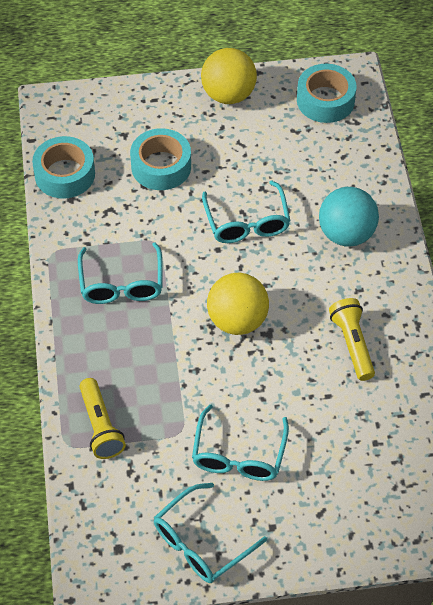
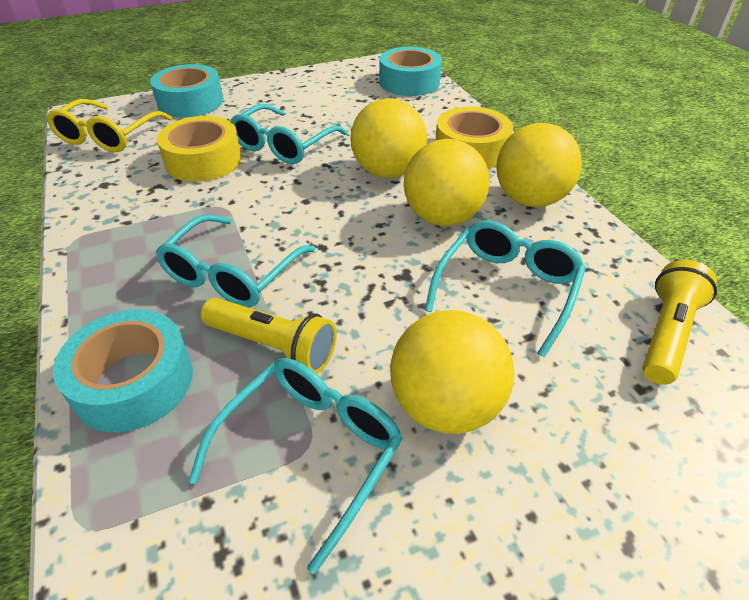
turquoise ball: 1 -> 0
yellow ball: 2 -> 4
yellow glasses: 0 -> 1
yellow tape: 0 -> 2

